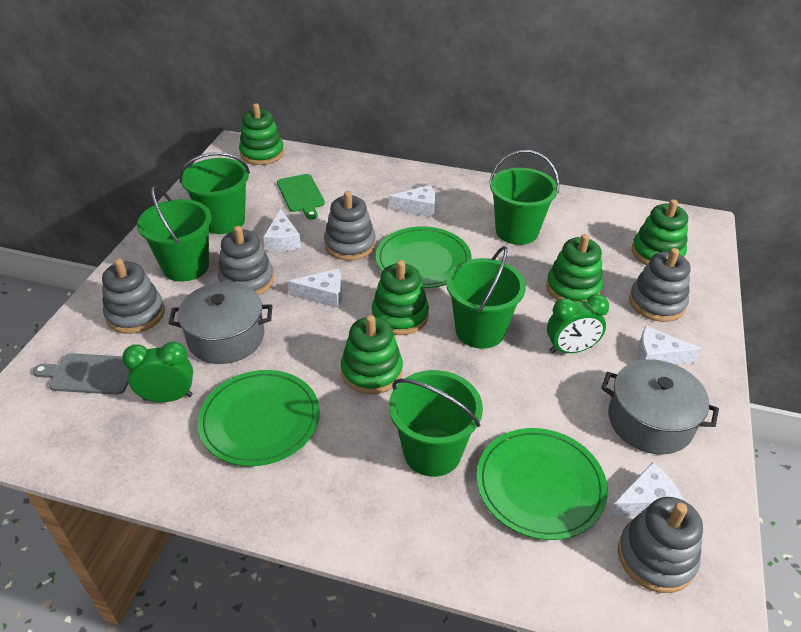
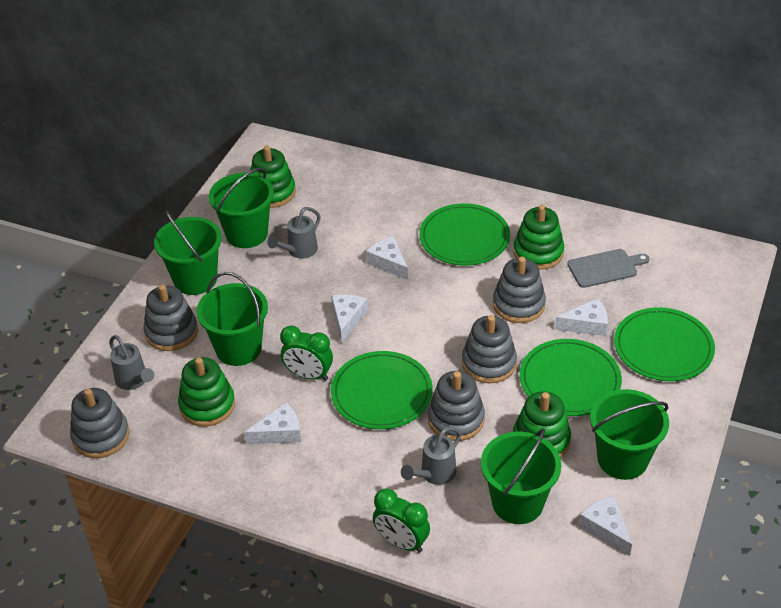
green cutting board: 1 -> 0
green plate: 3 -> 4
green stacking toy: 5 -> 4
grey pot: 2 -> 0
grey watering can: 0 -> 3

